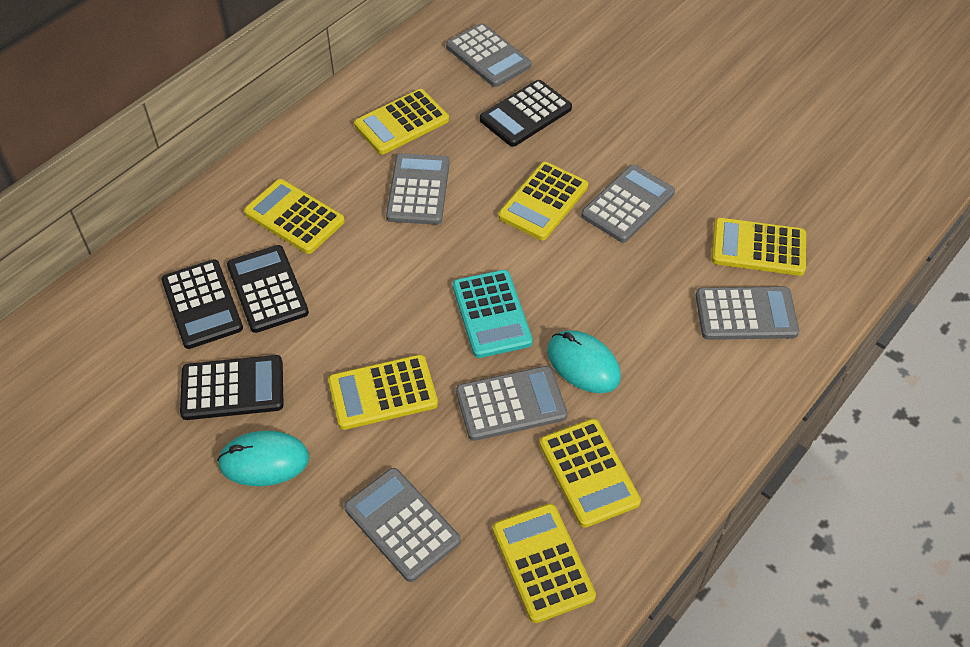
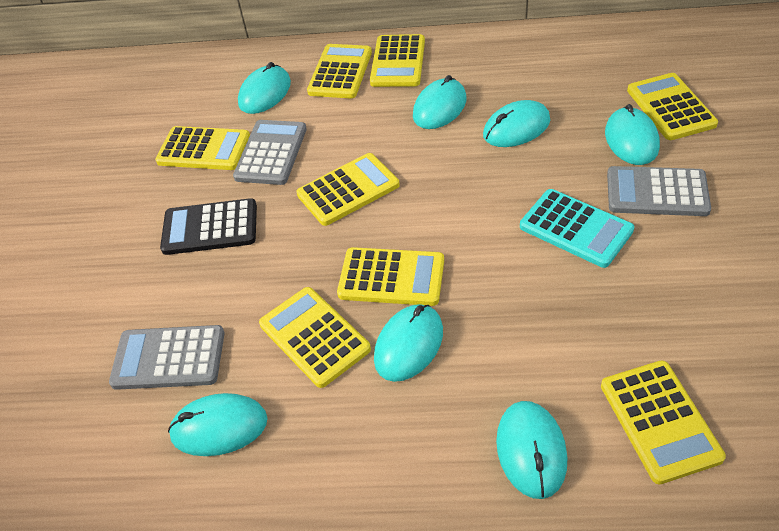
black calculator: 4 -> 1
grey calculator: 6 -> 3
turquoise mouse: 2 -> 7
yellow calculator: 7 -> 8

